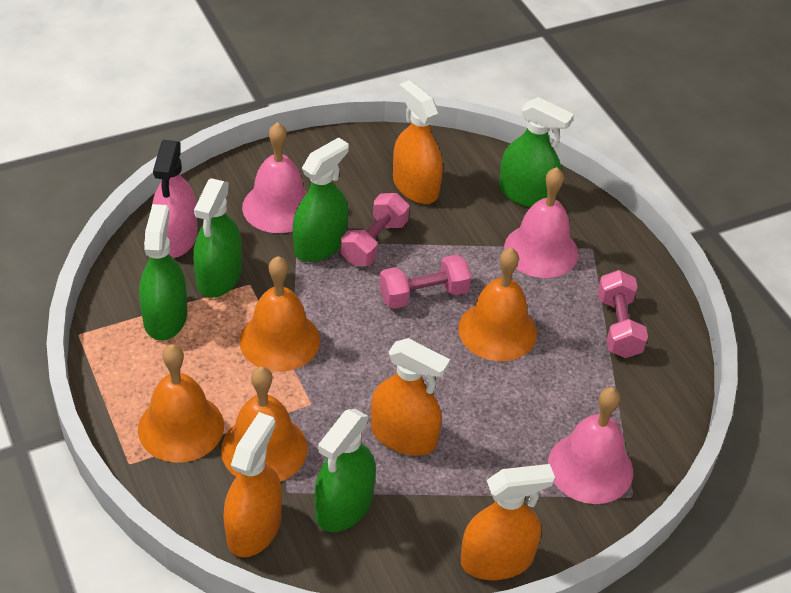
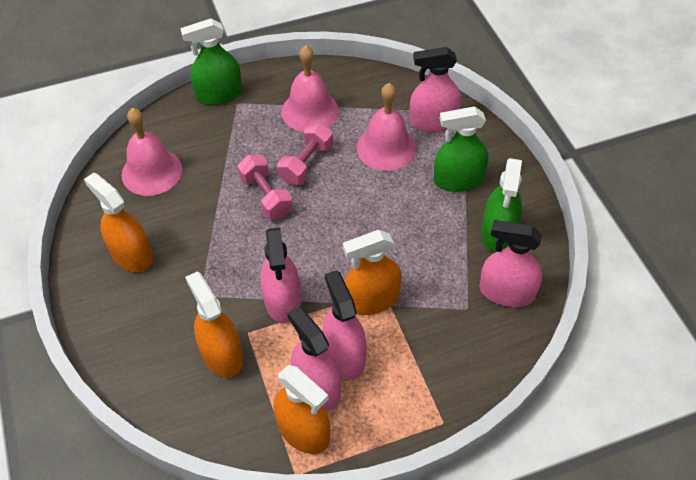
green spray bottle: 5 -> 3
orange bell: 4 -> 0
pink dumbbell: 3 -> 2
pink spray bottle: 1 -> 5

